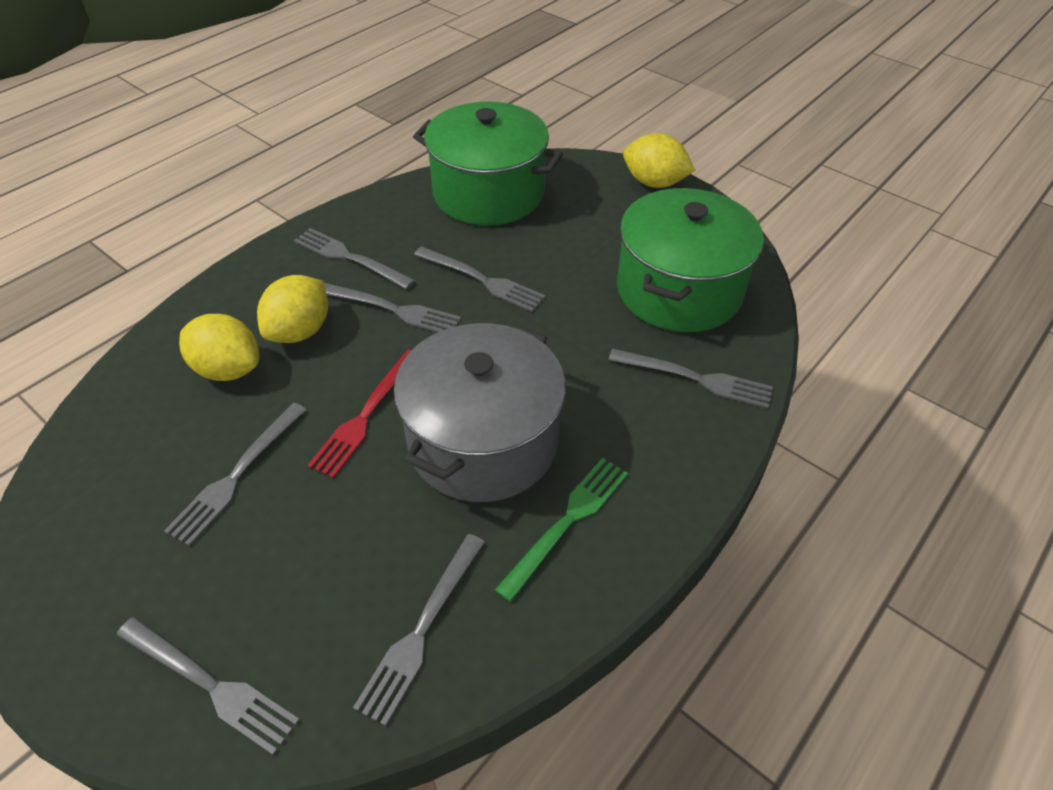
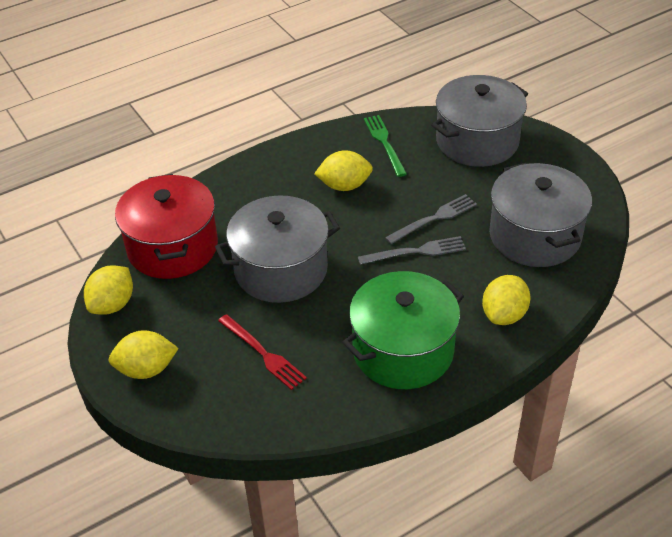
green pot: 2 -> 1
grey fork: 7 -> 2
grey pot: 1 -> 3
red pot: 0 -> 1
yellow lemon: 3 -> 4

